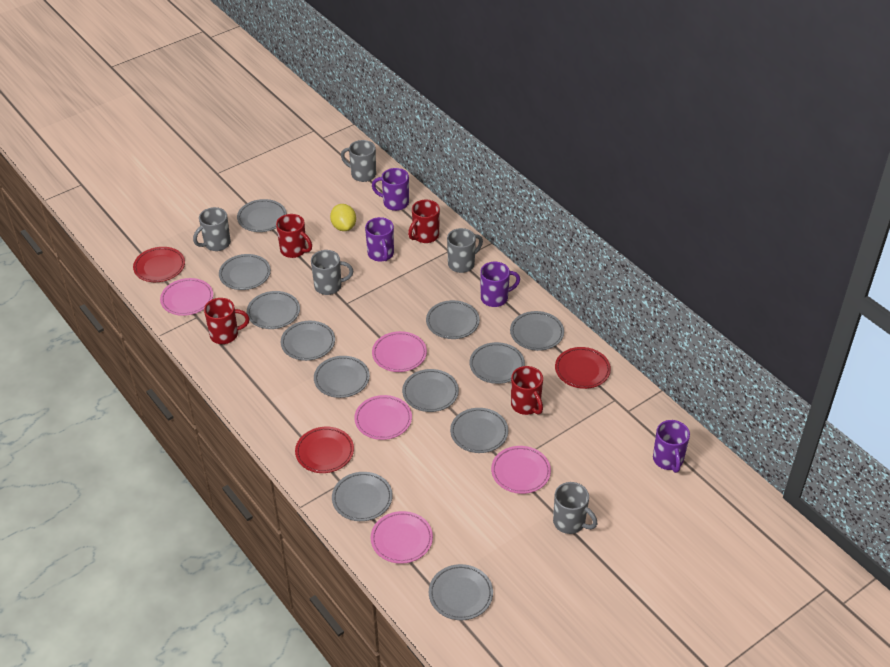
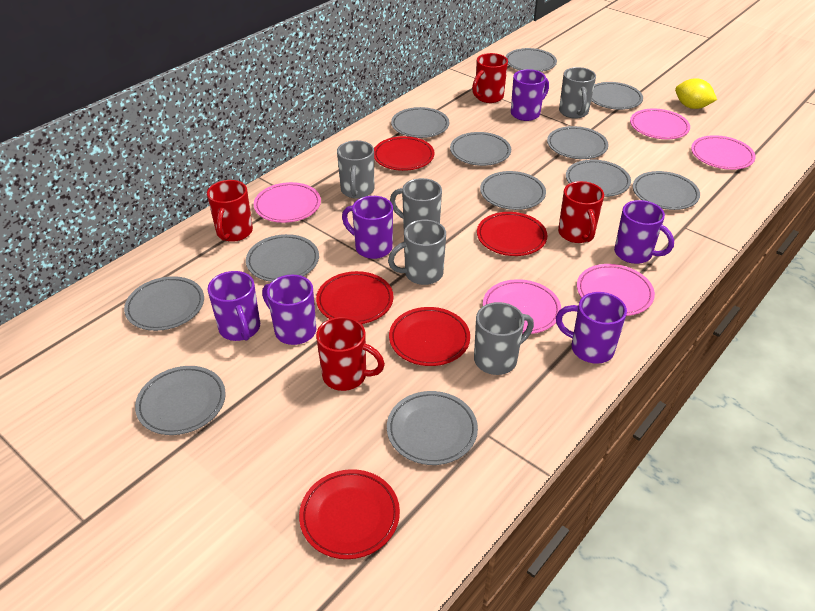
purple mug: 4 -> 6
red plate: 3 -> 5

